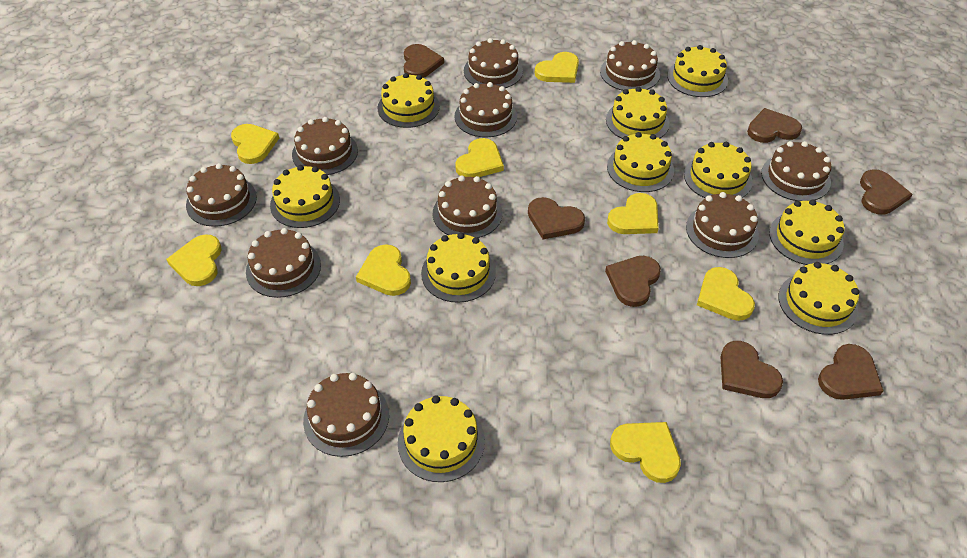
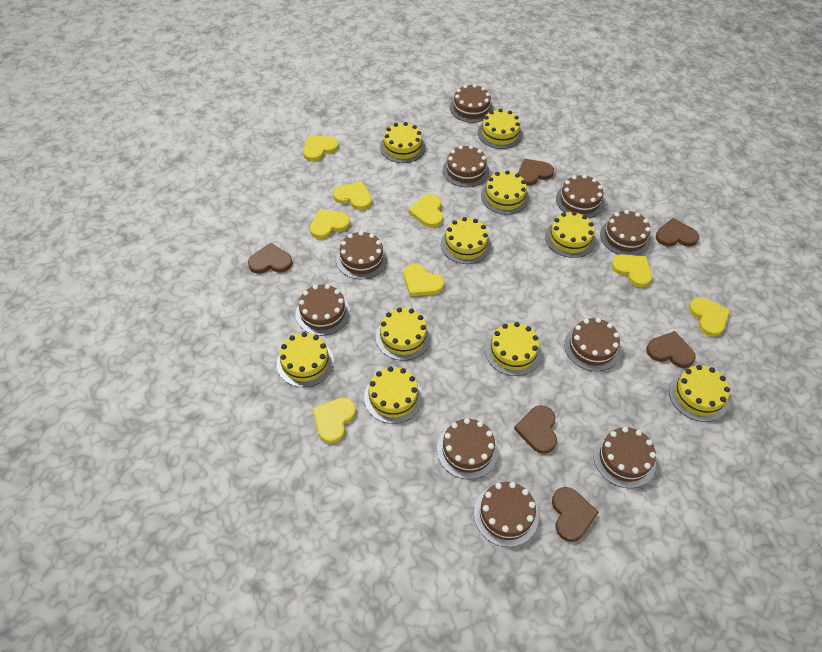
brown heart: 7 -> 6

